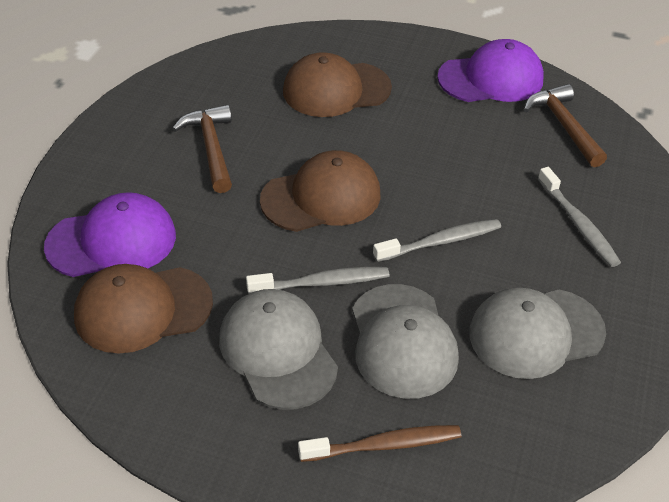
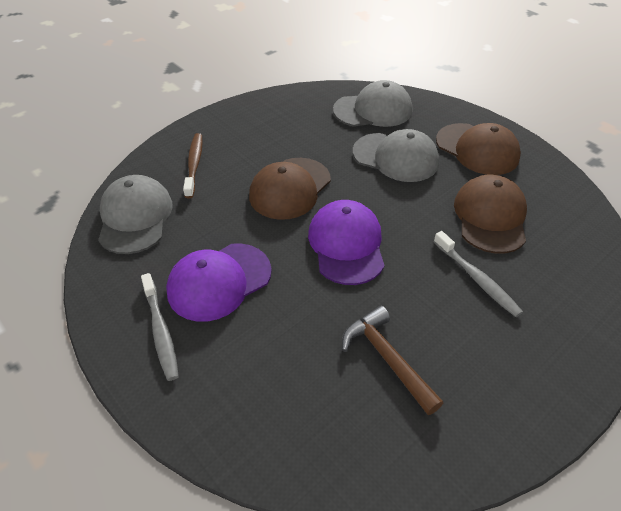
brown hammer: 2 -> 1
grey toothbrush: 3 -> 2

